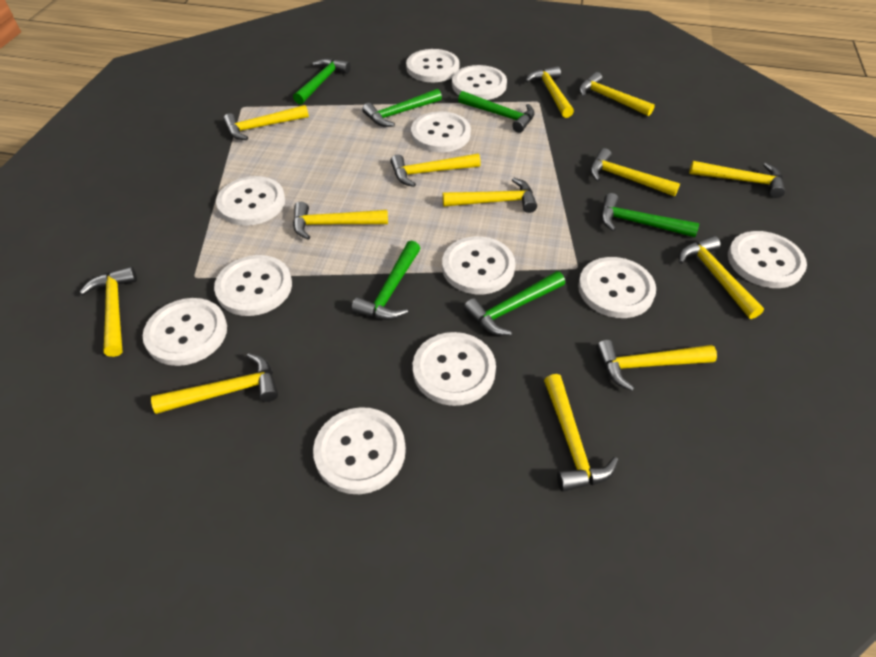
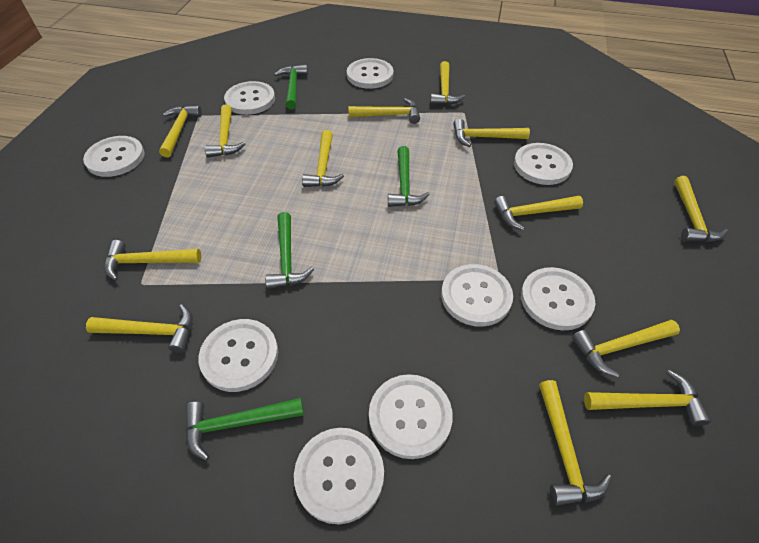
green hammer: 6 -> 4
white button: 11 -> 9

